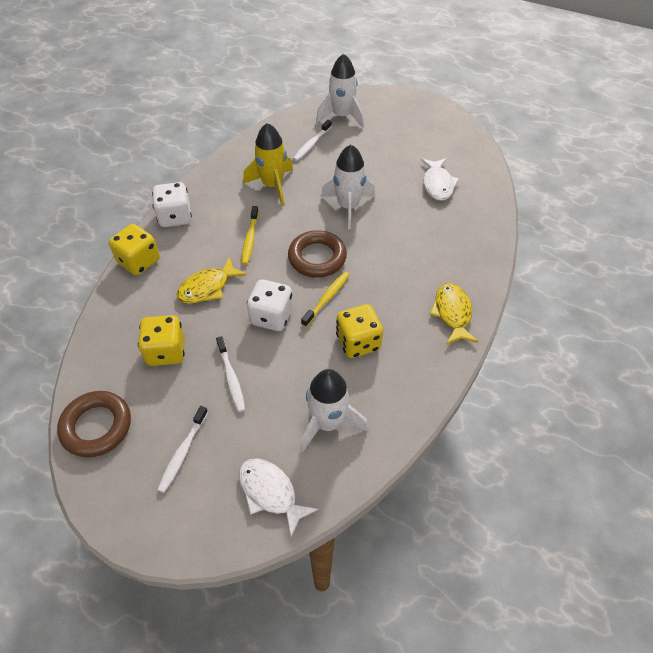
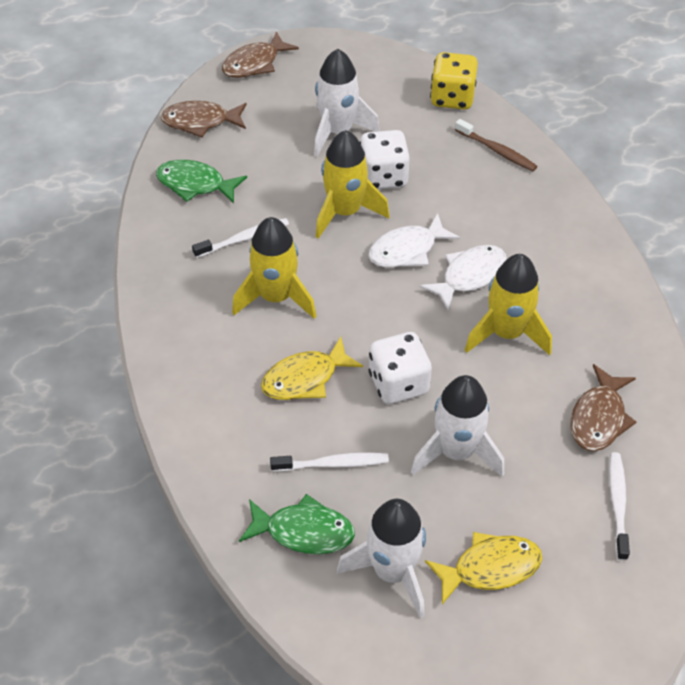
brown fish: 0 -> 3
brown ring: 2 -> 0
brown toothbrush: 0 -> 1
green fish: 0 -> 2
yellow dice: 3 -> 1
yellow rocket: 1 -> 3
yellow toothbrush: 2 -> 0

